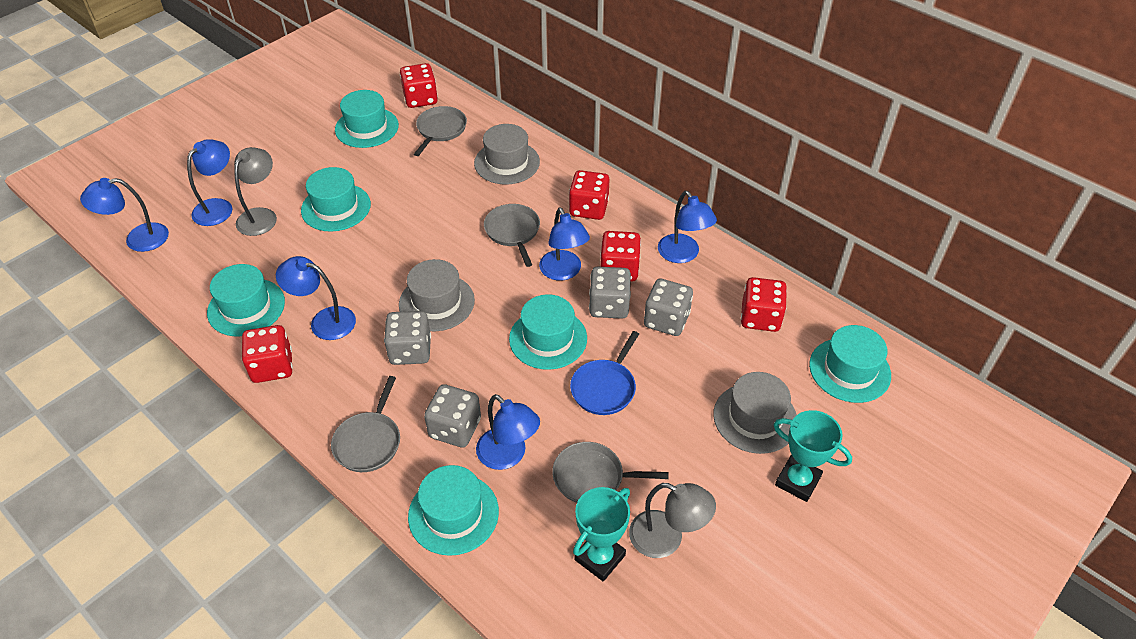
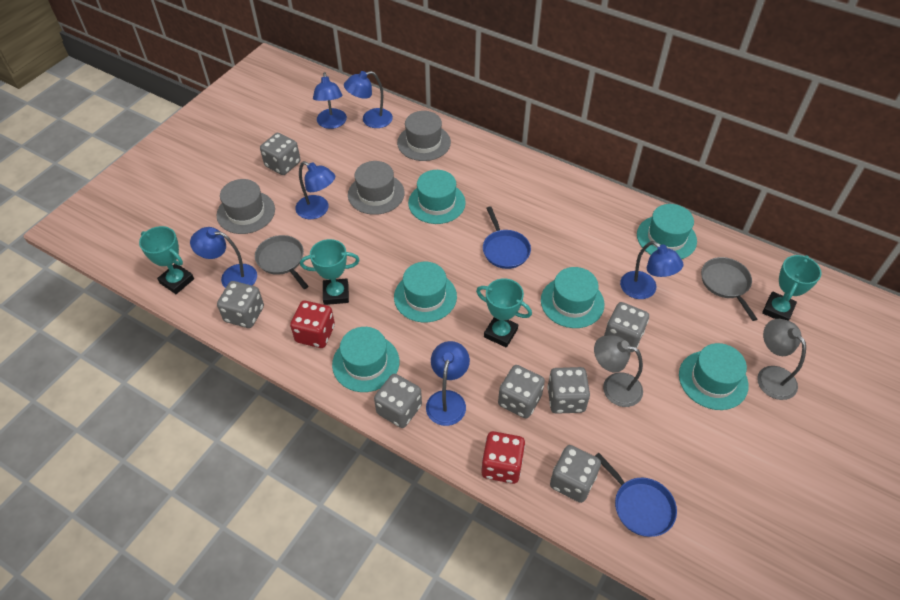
blue pan: 1 -> 2
grey dice: 4 -> 7
grey pan: 4 -> 2
red dice: 5 -> 2
turquoise trophy: 2 -> 4

